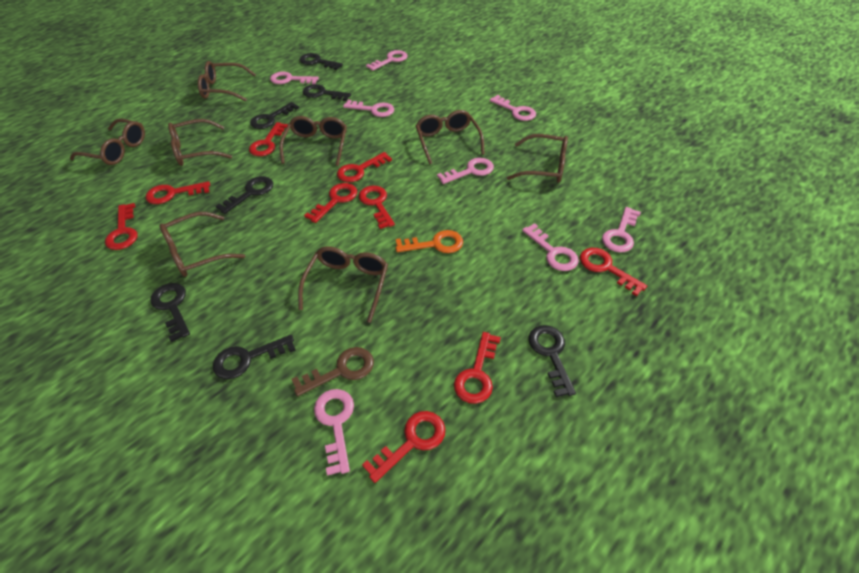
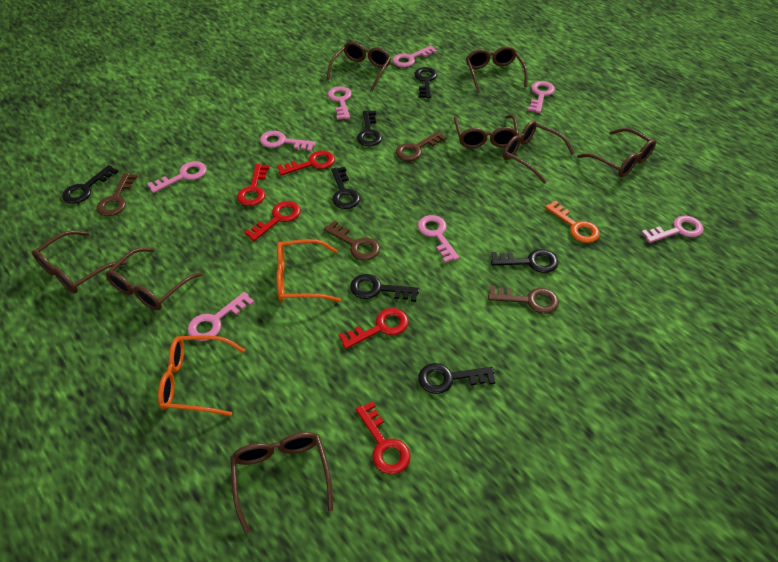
brown key: 1 -> 4
orange glasses: 0 -> 2
red key: 9 -> 5

